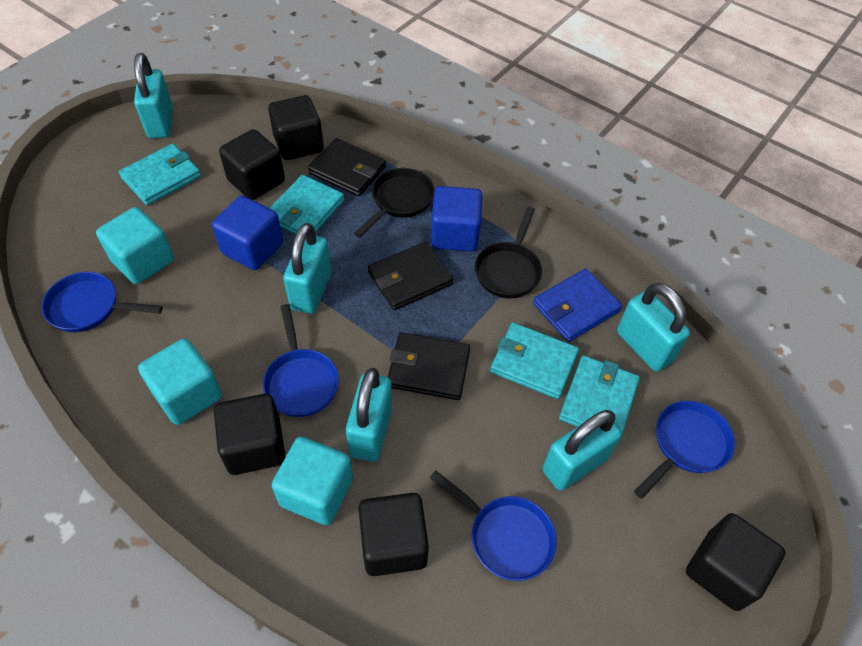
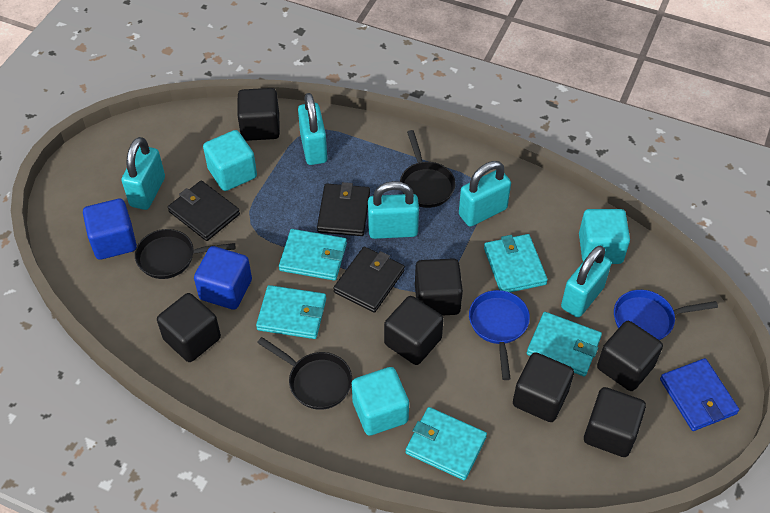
black cube: 5 -> 7
black pan: 2 -> 3
blue pan: 4 -> 2
turquoise wallet: 4 -> 5

